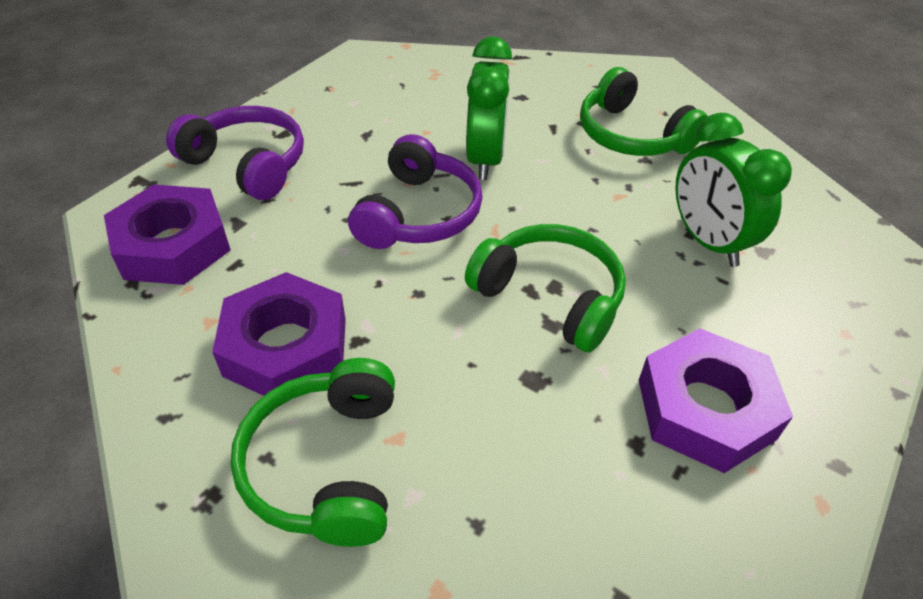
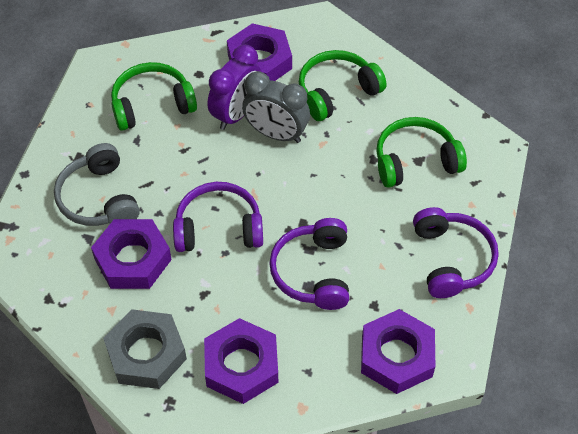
green clock: 2 -> 0
grey clock: 0 -> 1
grey headphones: 0 -> 1
grey nut: 0 -> 1
purple clock: 0 -> 1
purple headphones: 2 -> 3
purple nut: 3 -> 4

